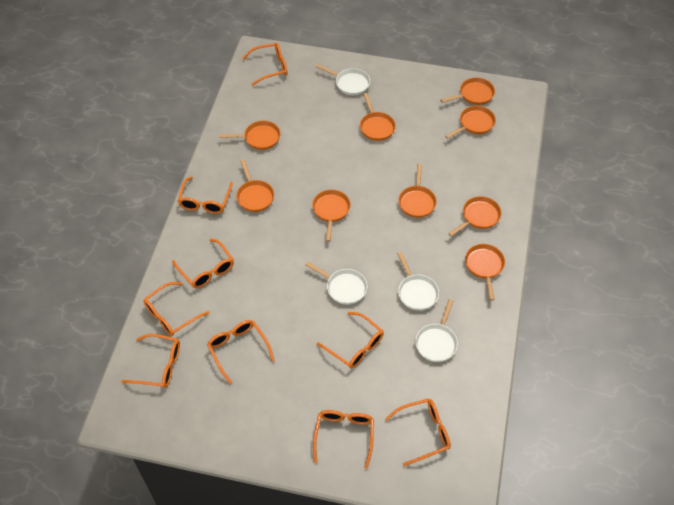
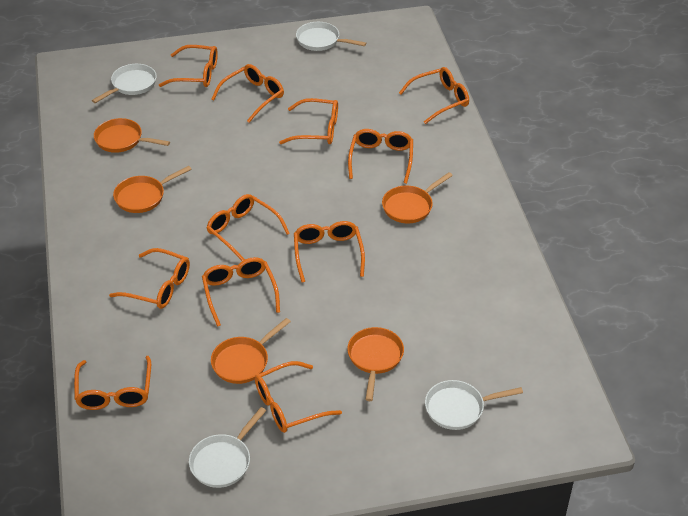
orange glasses: 9 -> 11
orange pan: 9 -> 5

